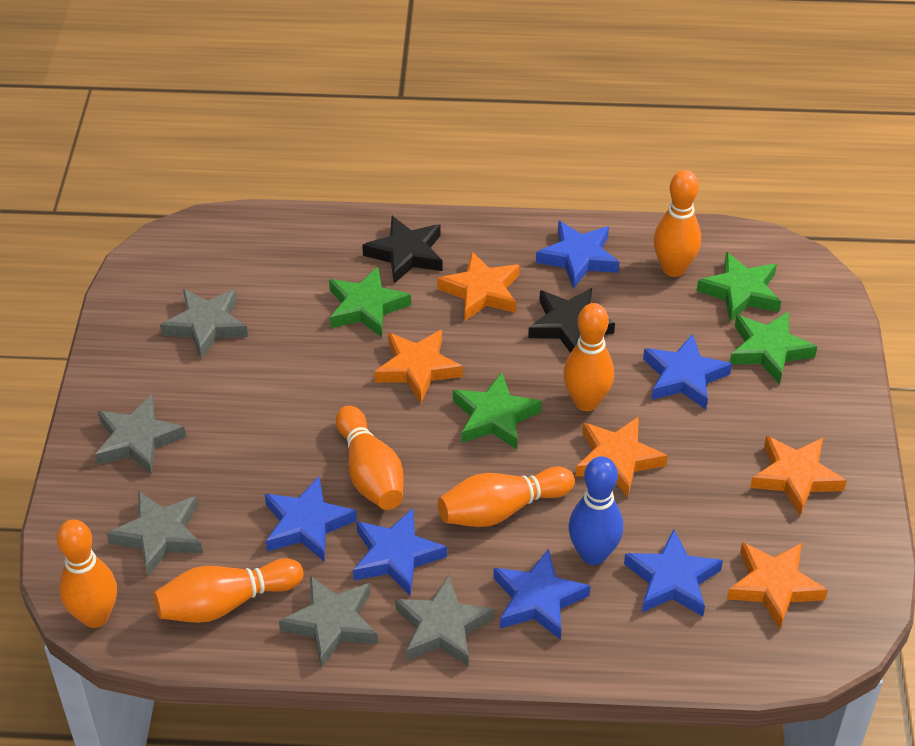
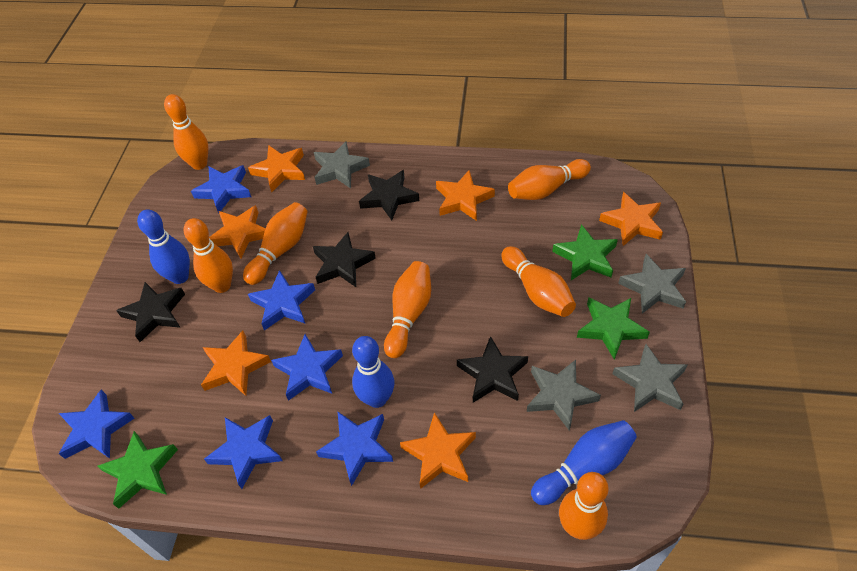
black star: 2 -> 4
blue bowling pin: 1 -> 3
green star: 4 -> 3
grey star: 5 -> 4
orange bowling pin: 6 -> 7
orange star: 5 -> 6

